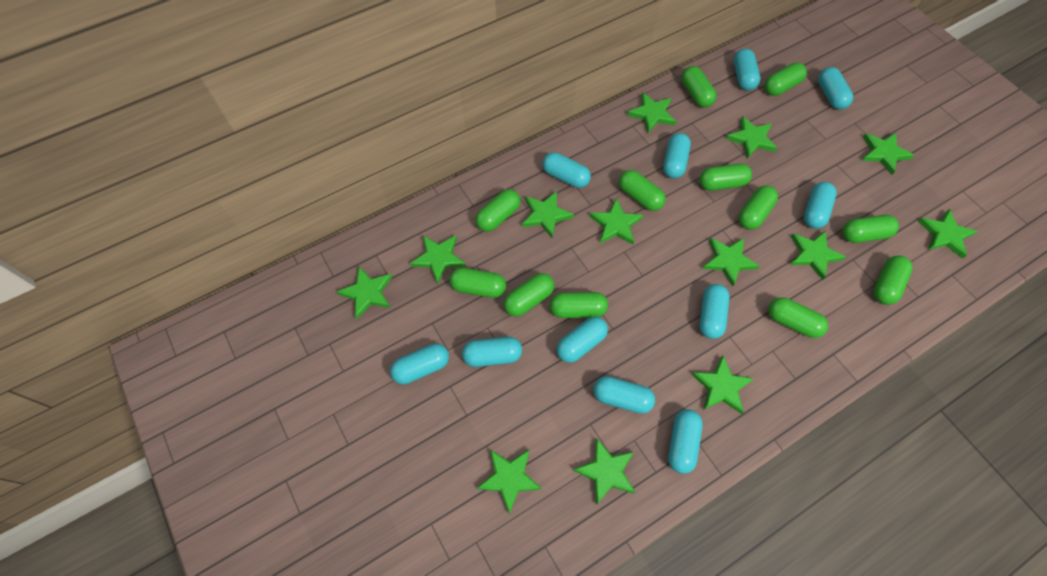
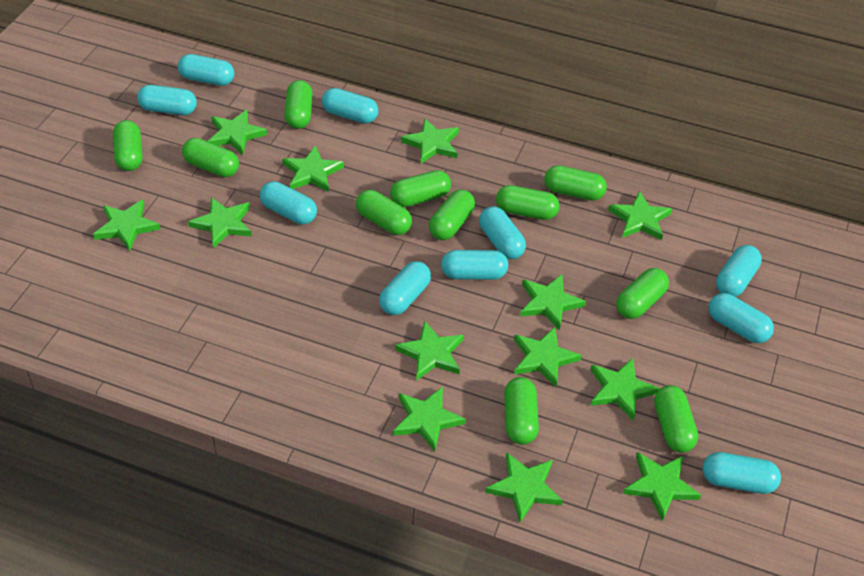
green capsule: 12 -> 11
turquoise capsule: 11 -> 10

